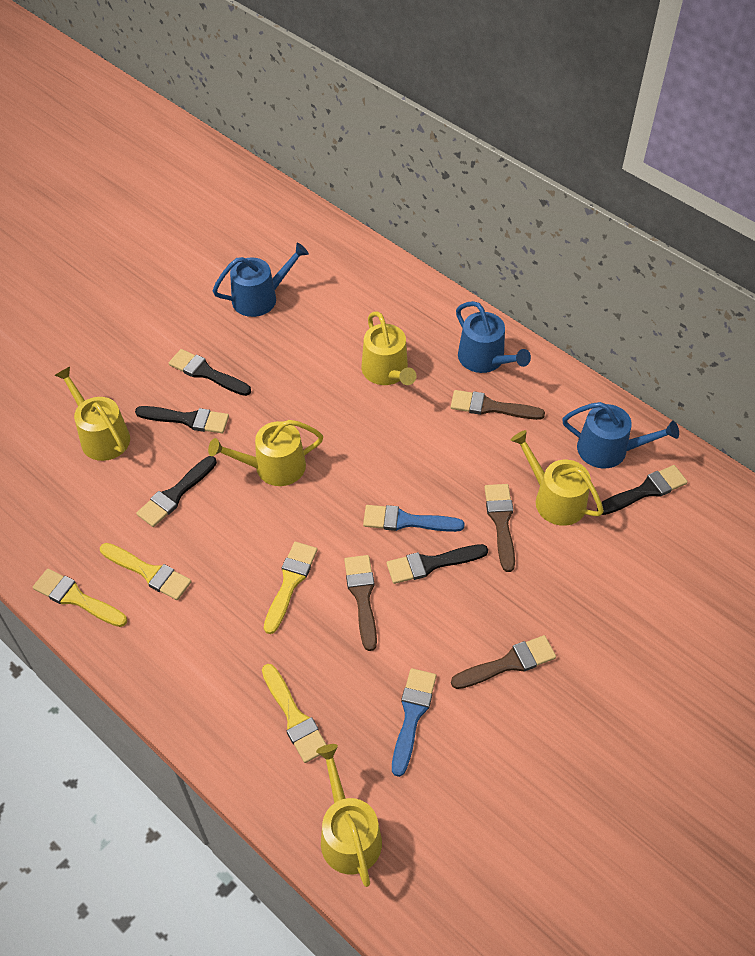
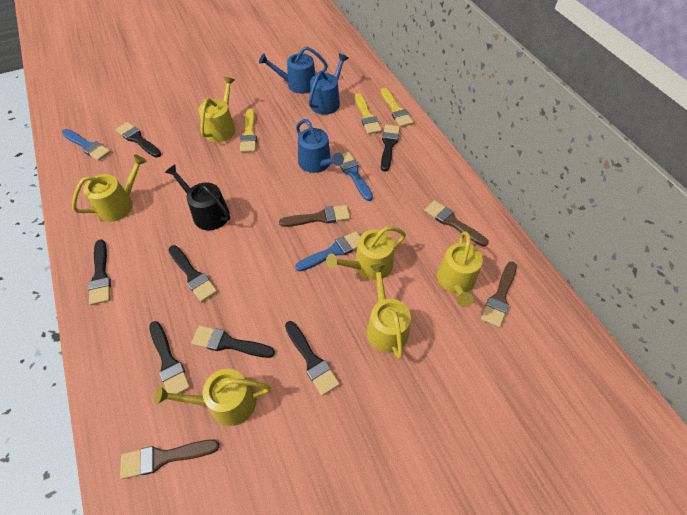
black brush: 5 -> 7
black watering can: 0 -> 1
blue brush: 2 -> 3
yellow brush: 4 -> 3
yellow watering can: 5 -> 6

